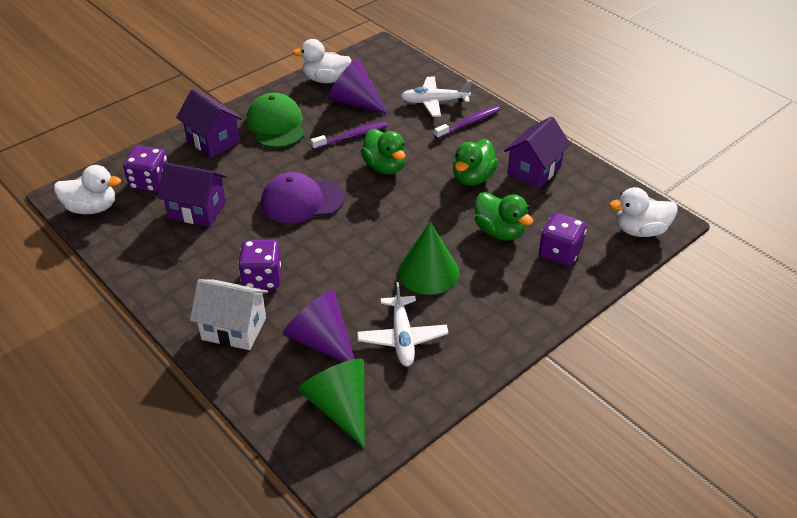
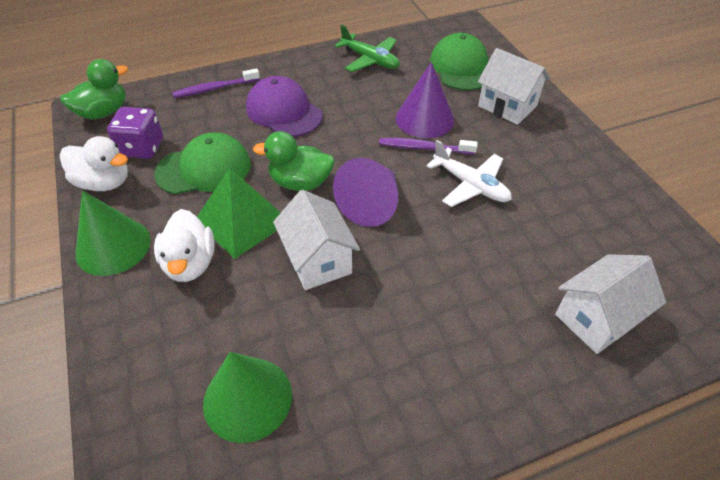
green cap: 1 -> 2
green duck: 3 -> 2
green plane: 0 -> 1
green pyramid: 0 -> 1
purple dice: 3 -> 1
purple house: 3 -> 0
white duck: 3 -> 2
white house: 1 -> 3
white plane: 2 -> 1

